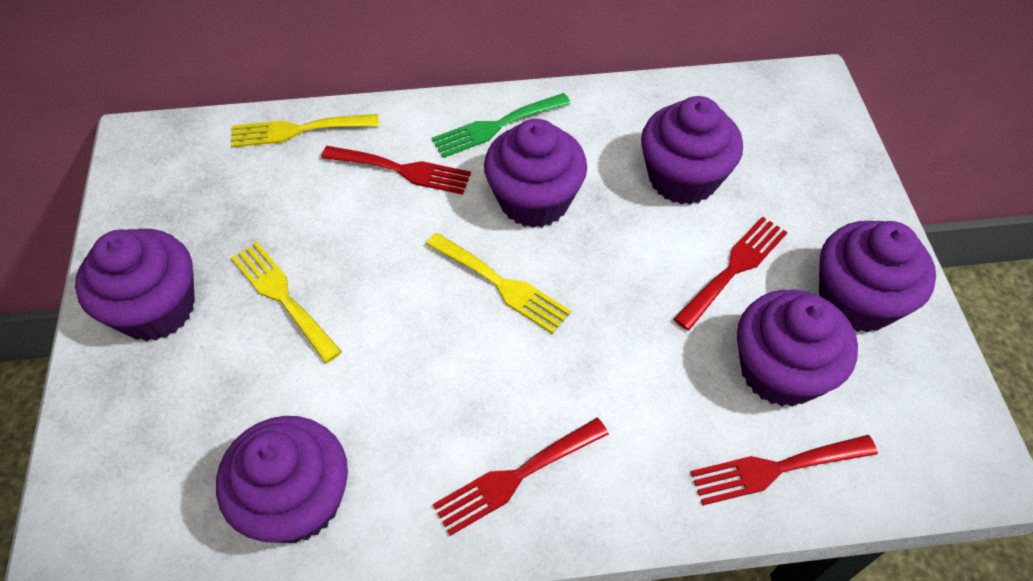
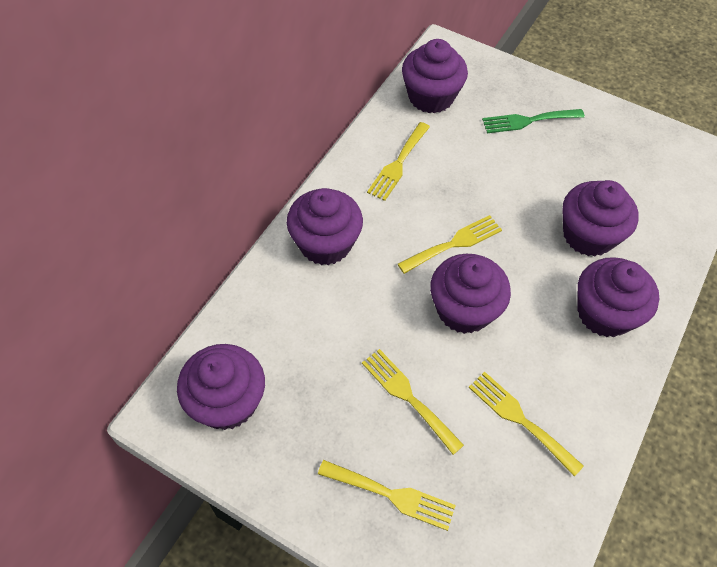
red fork: 4 -> 0
yellow fork: 3 -> 5

